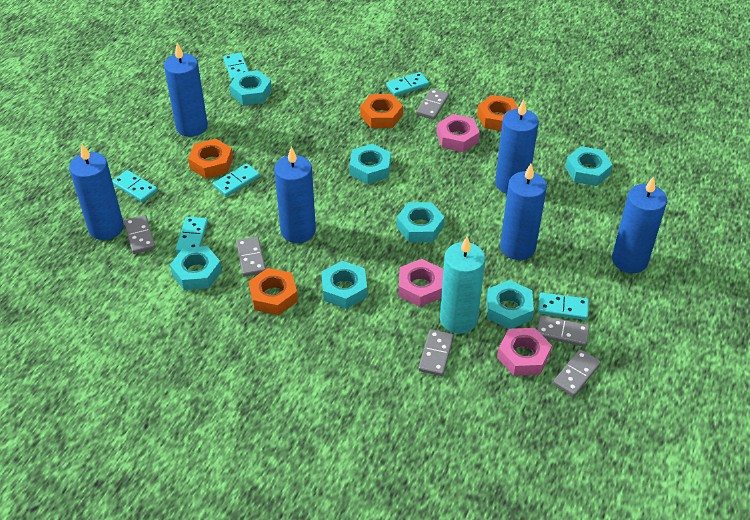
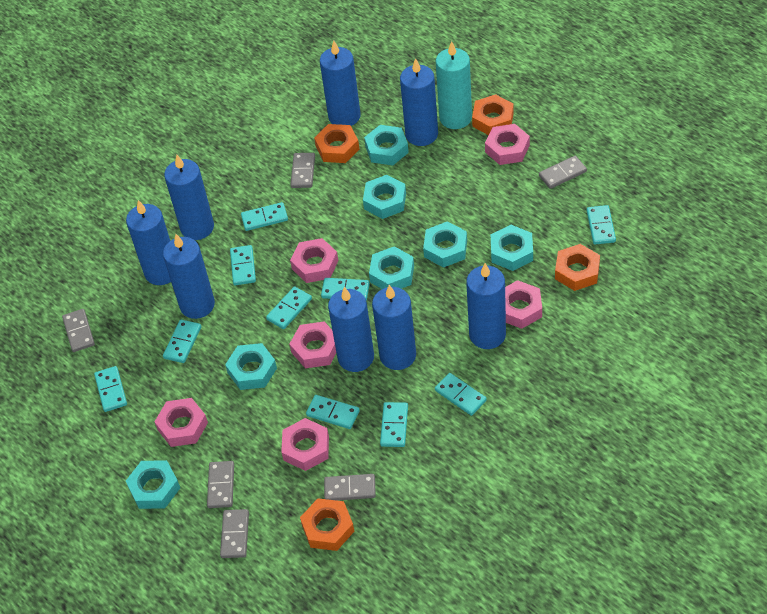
blue candle: 6 -> 8
pink nut: 3 -> 6
turquoise domino: 6 -> 10

